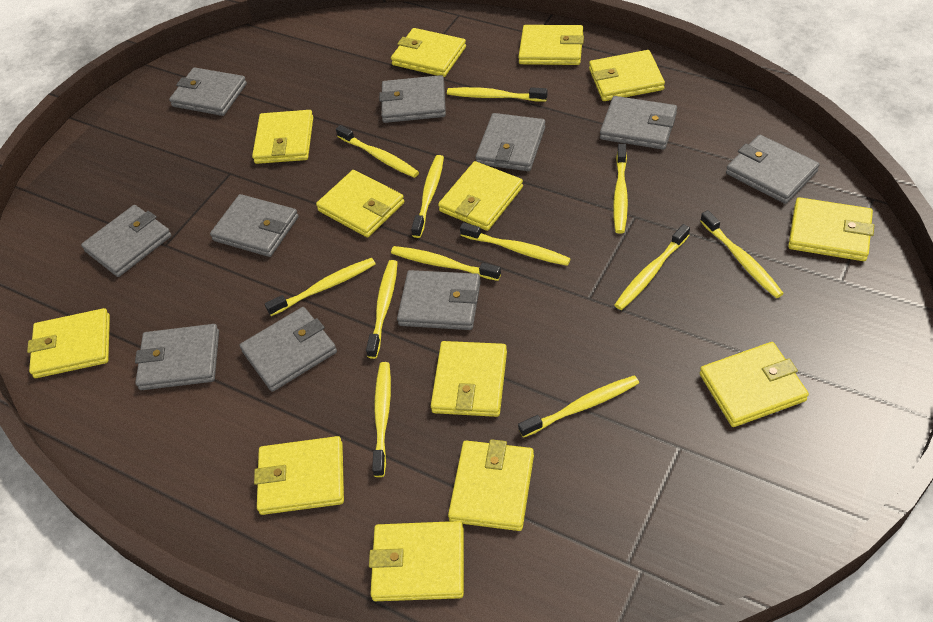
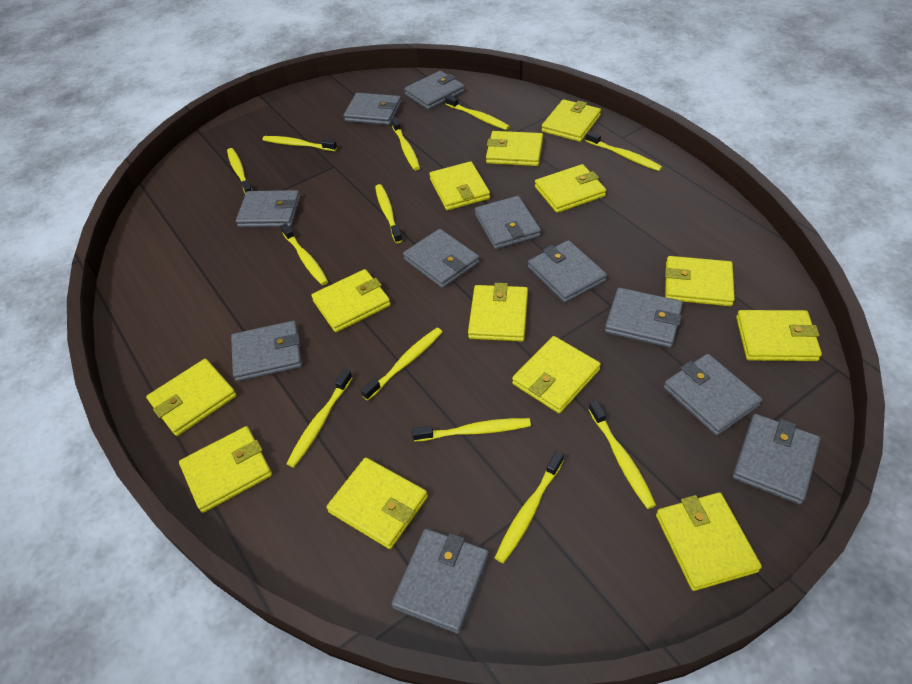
grey wallet: 10 -> 11

